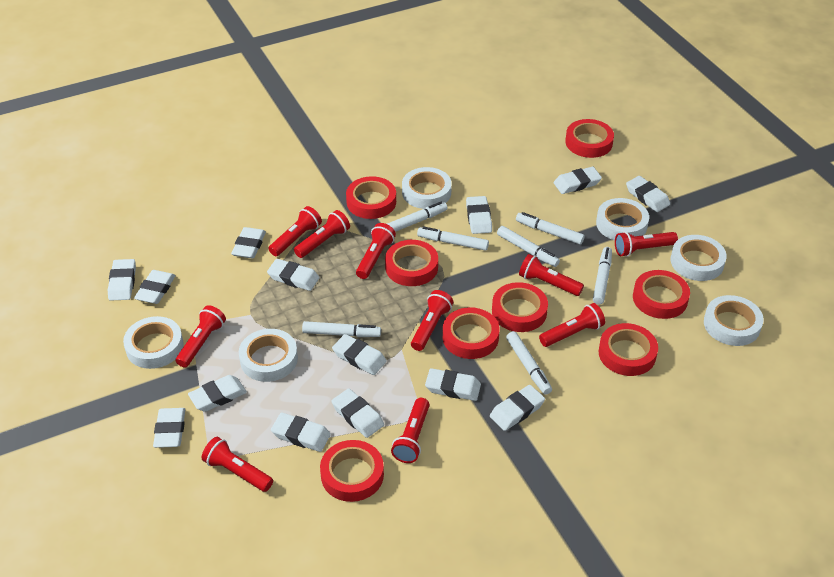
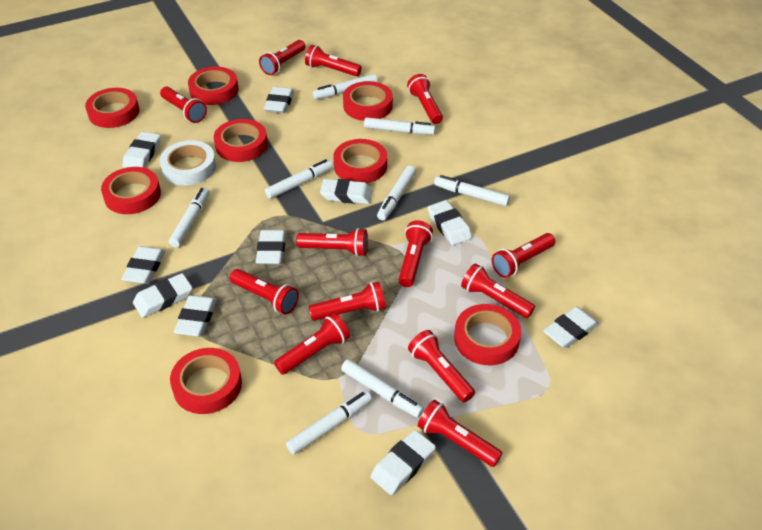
red flashlight: 10 -> 13
white eraser: 14 -> 10
white marker: 7 -> 8
white tape: 6 -> 1

